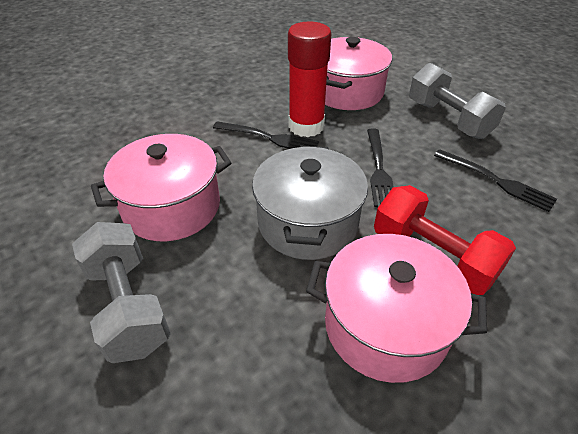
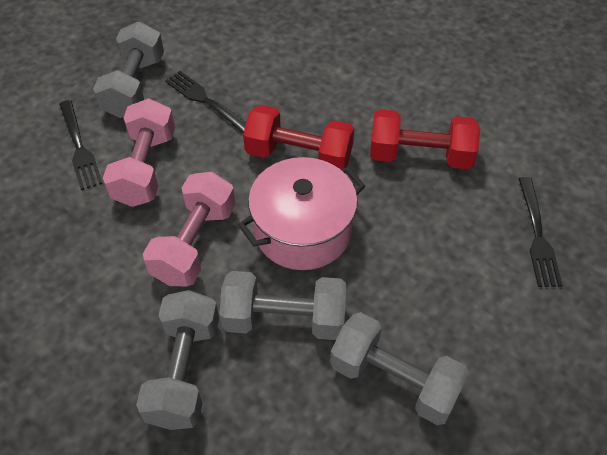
grey dumbbell: 2 -> 4
grey pot: 1 -> 0
pink dumbbell: 0 -> 2
pink pot: 3 -> 1
red dumbbell: 1 -> 2
red glue stick: 1 -> 0

